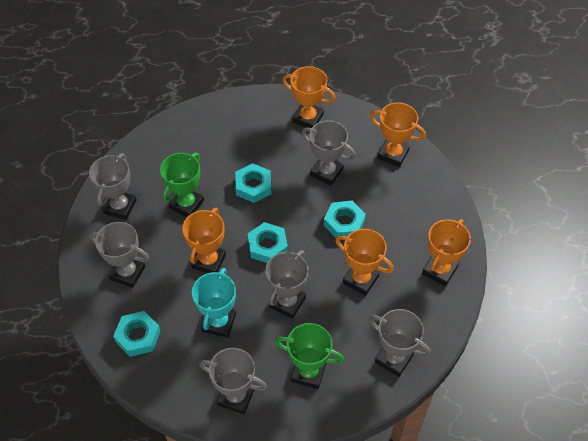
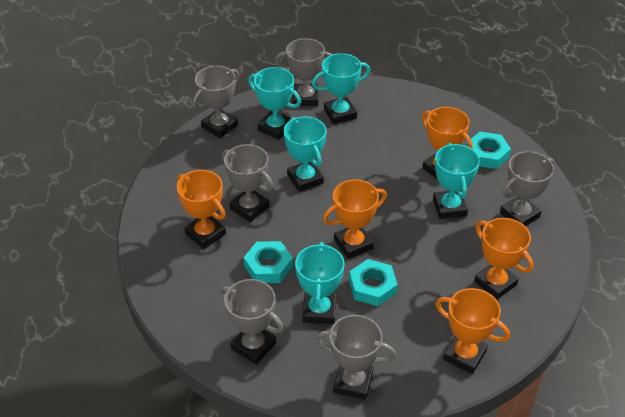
green trophy: 2 -> 0
turquoise nut: 4 -> 3
turquoise trophy: 1 -> 5

